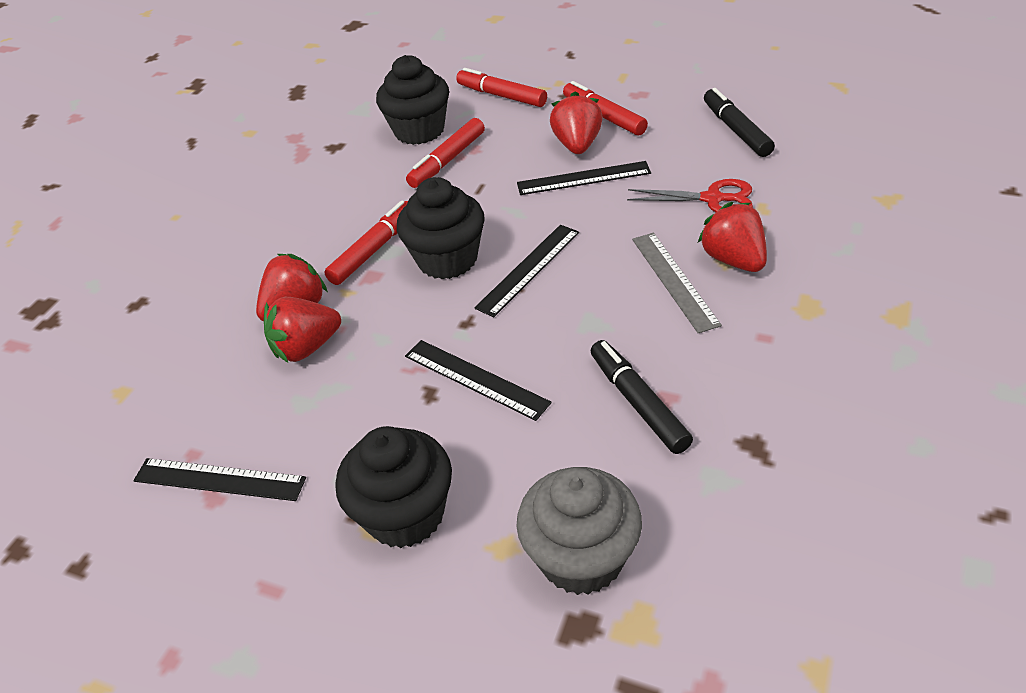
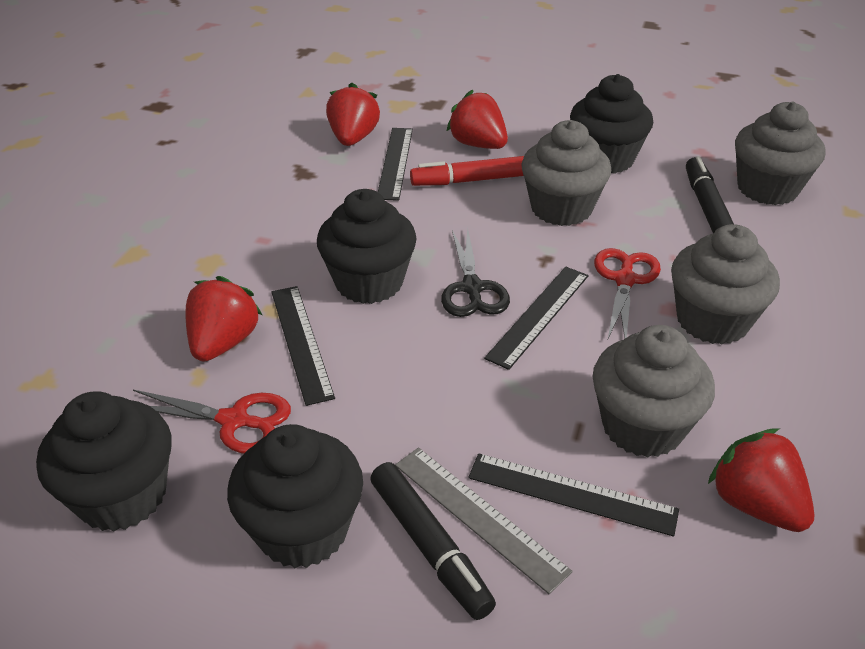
black cupcake: 3 -> 4
black scissors: 0 -> 1
grey cupcake: 1 -> 4
red marker: 4 -> 1
red scissors: 1 -> 2

